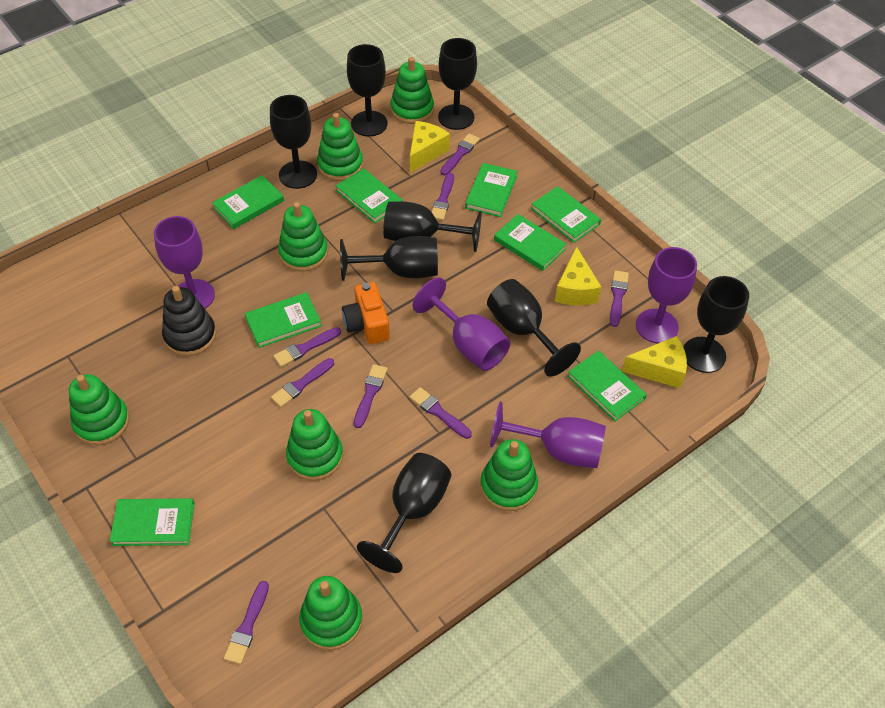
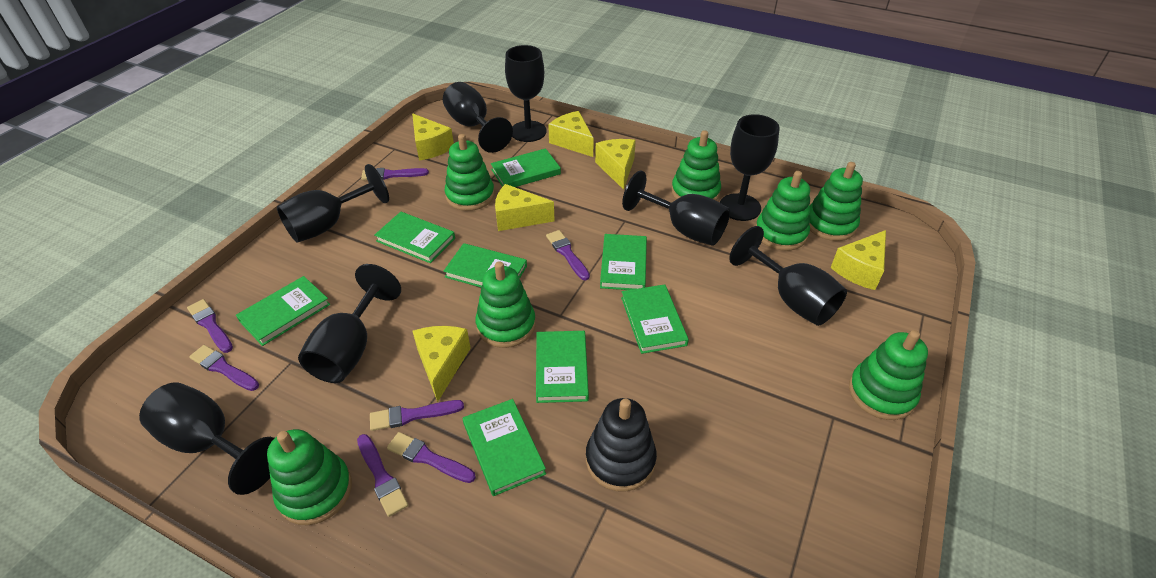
orange camera: 1 -> 0
purple brush: 8 -> 7
purple goblet: 4 -> 0
yellow cheese: 3 -> 6

